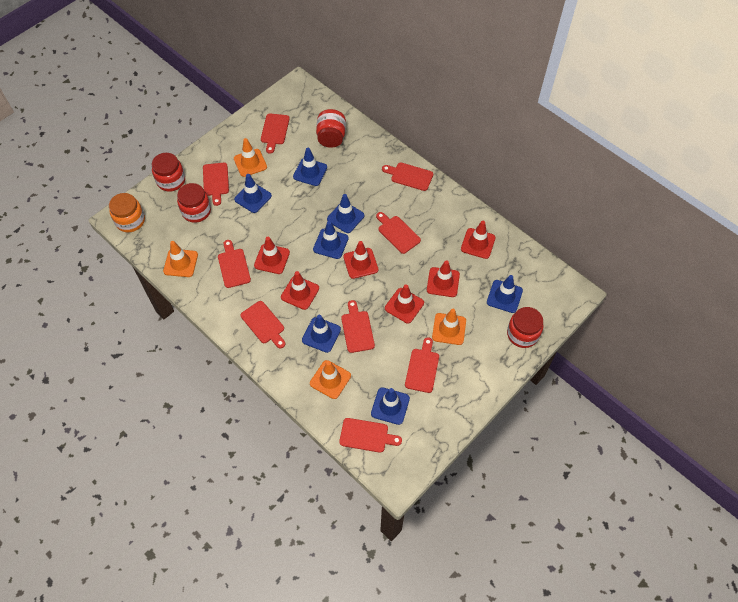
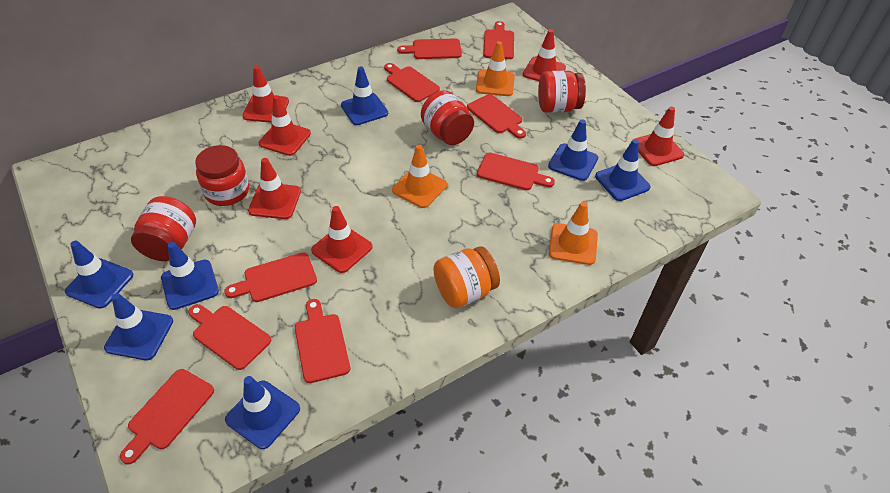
orange traffic cone: 4 -> 3

